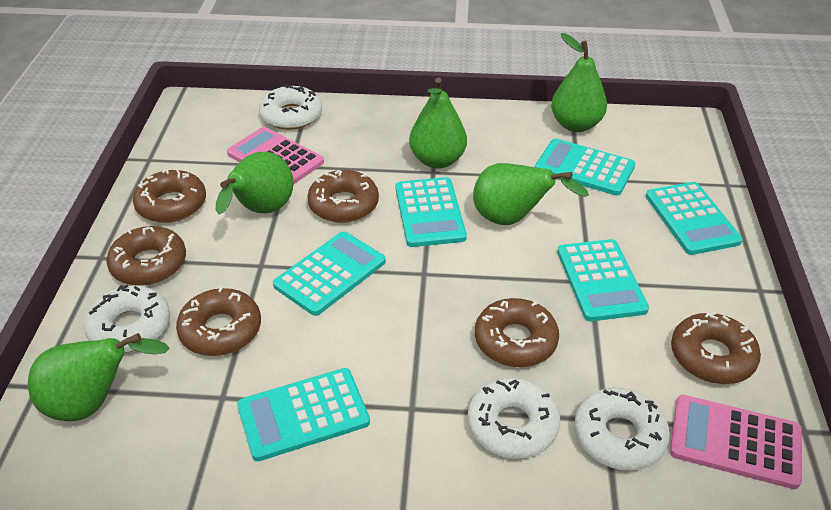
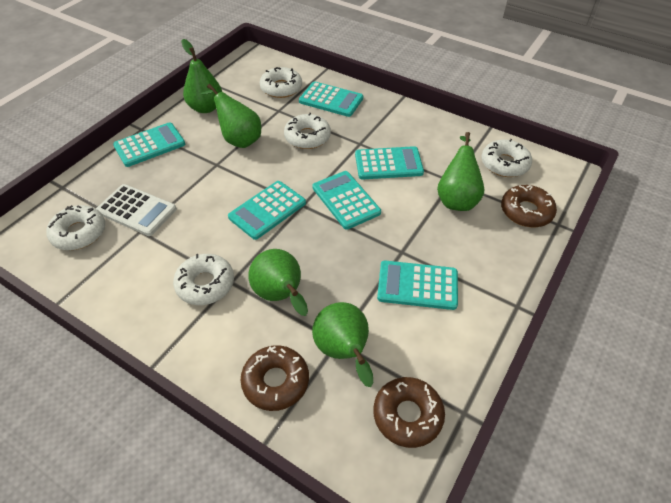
brown donut: 6 -> 3
pink calculator: 2 -> 0
white calculator: 0 -> 1
white donut: 4 -> 5

